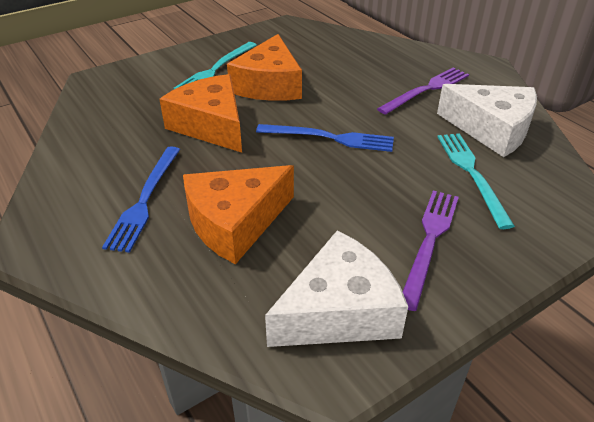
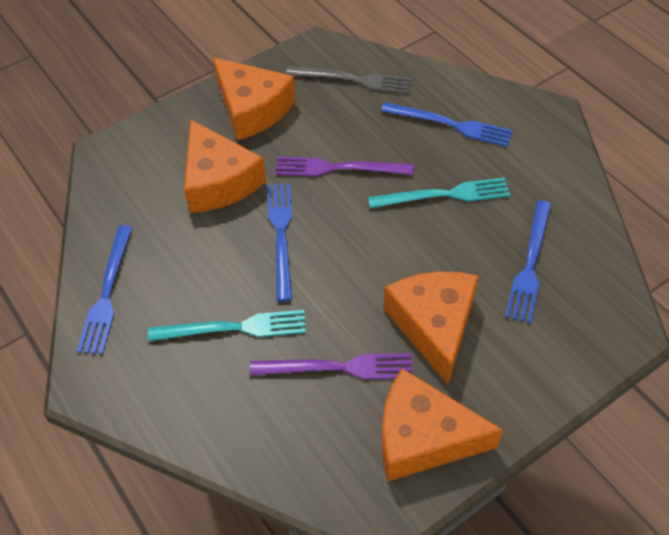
blue fork: 2 -> 4
grey fork: 0 -> 1
orange cheese: 3 -> 4
white cheese: 2 -> 0

